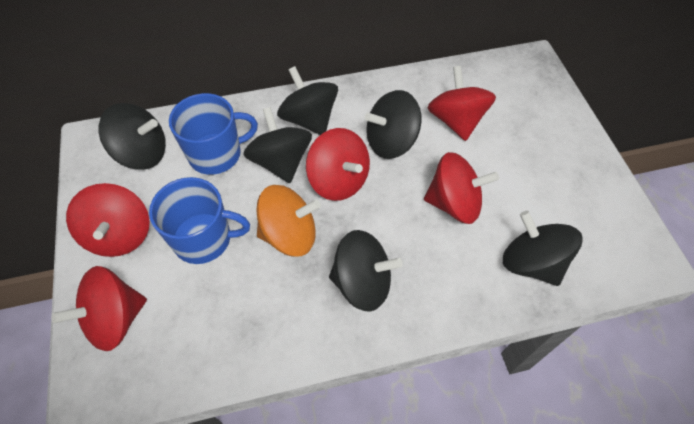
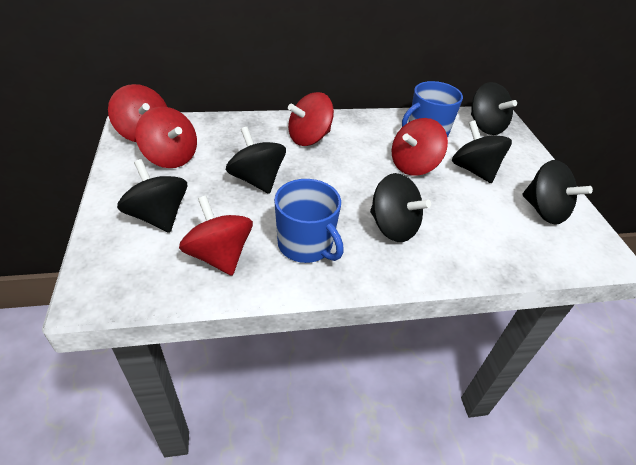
orange spinning top: 1 -> 0

